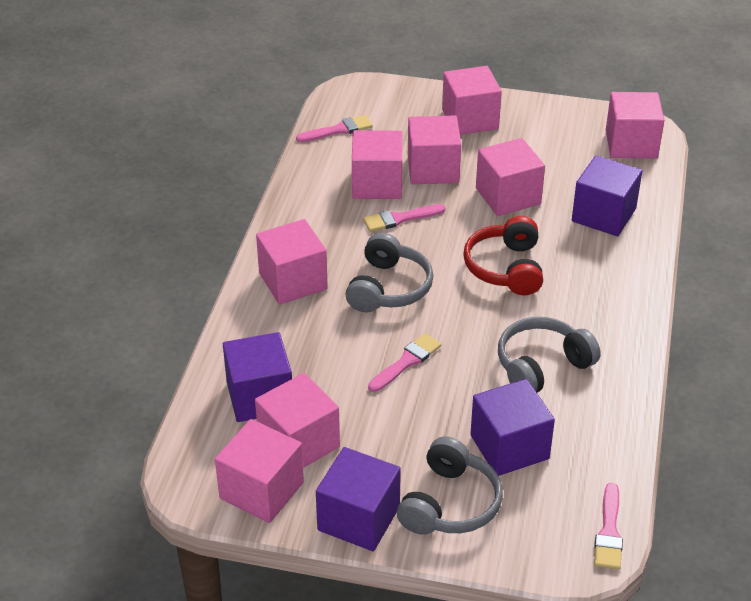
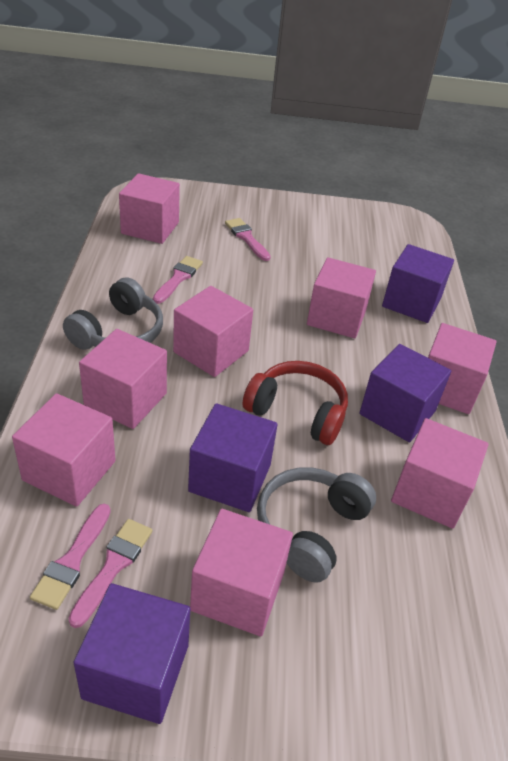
grey headphones: 3 -> 2

